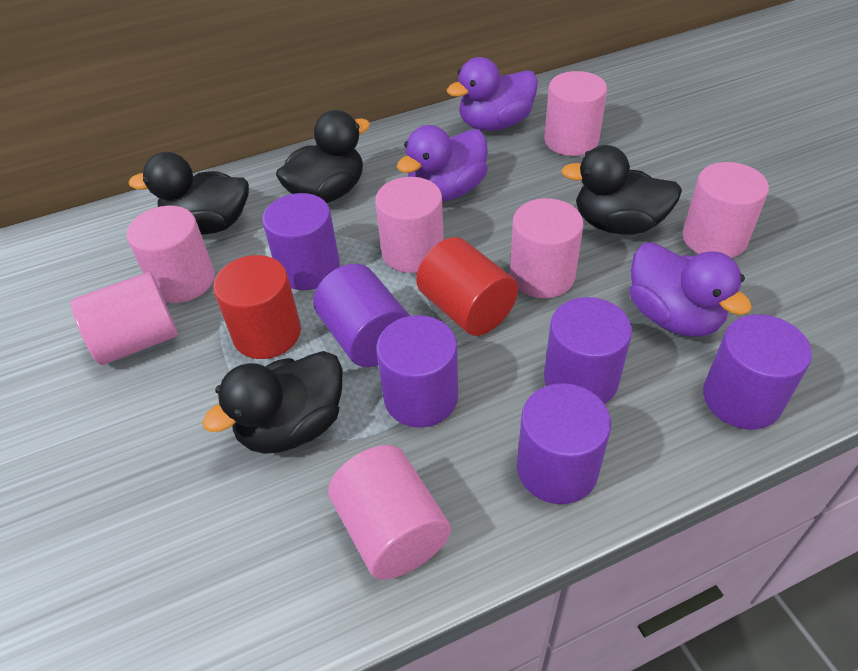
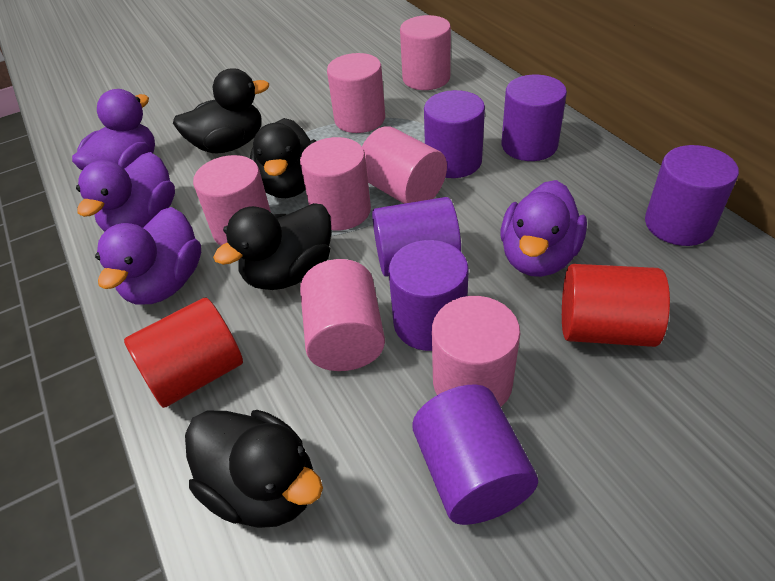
purple duck: 3 -> 4

